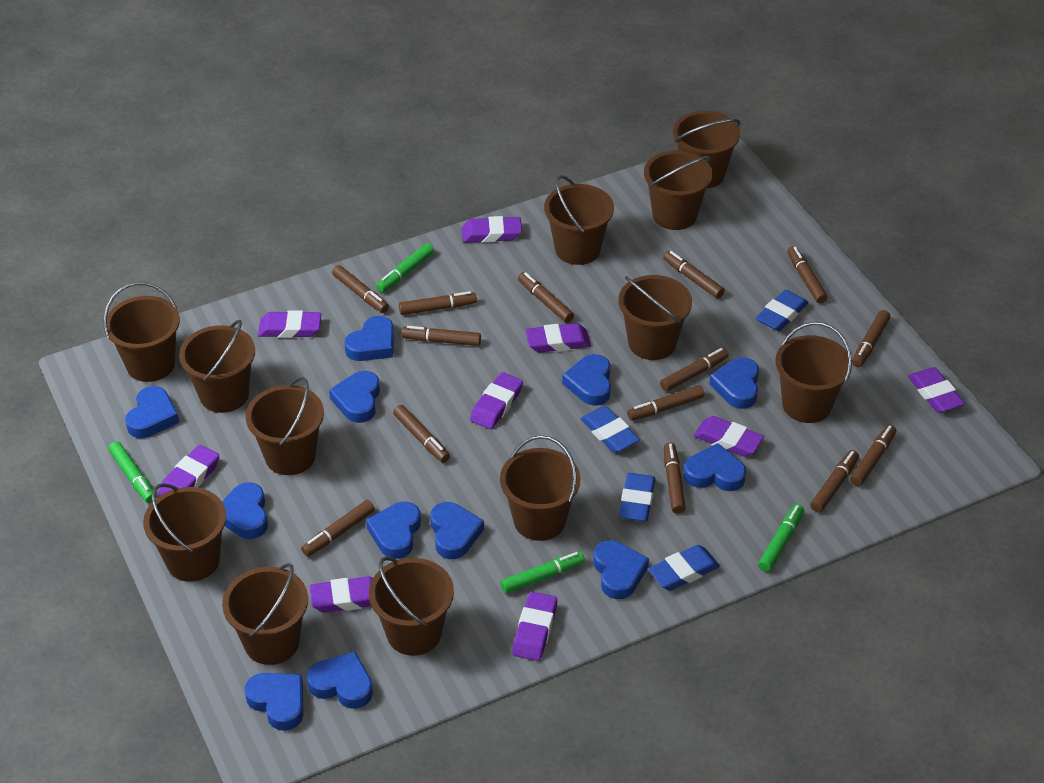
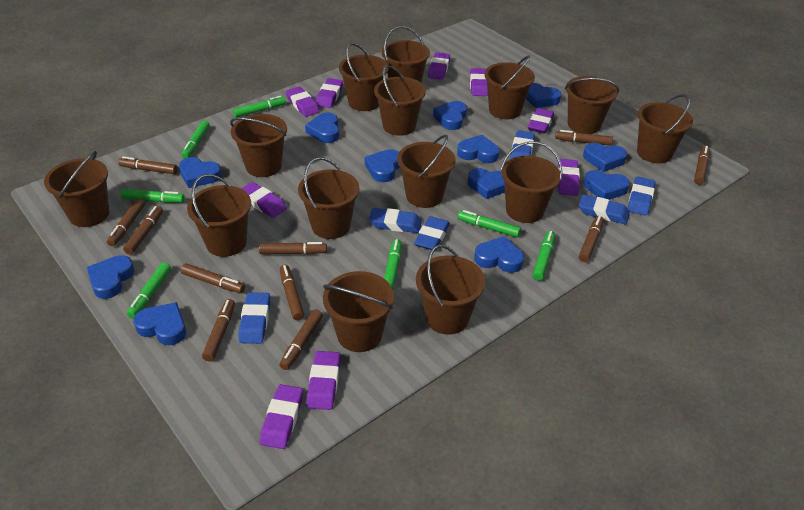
blue eraser: 4 -> 6
brown bucket: 12 -> 14
brown marker: 14 -> 11
green marker: 4 -> 7

